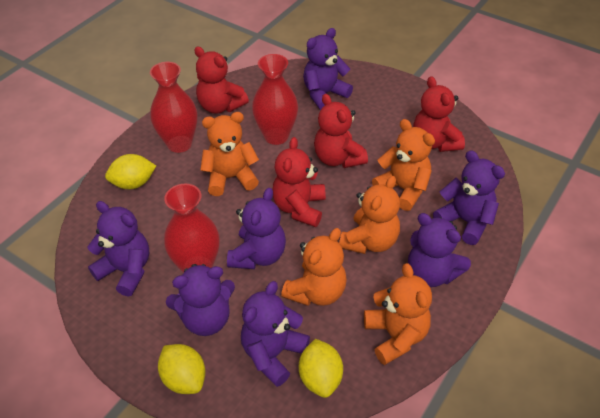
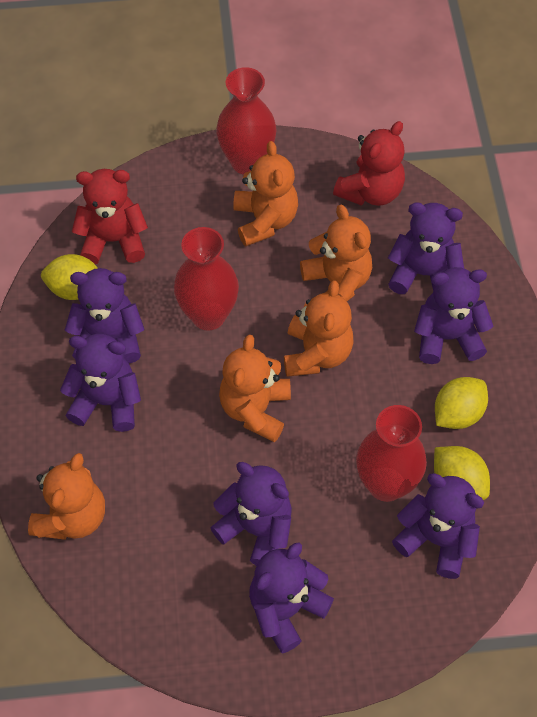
red teddy bear: 4 -> 2

